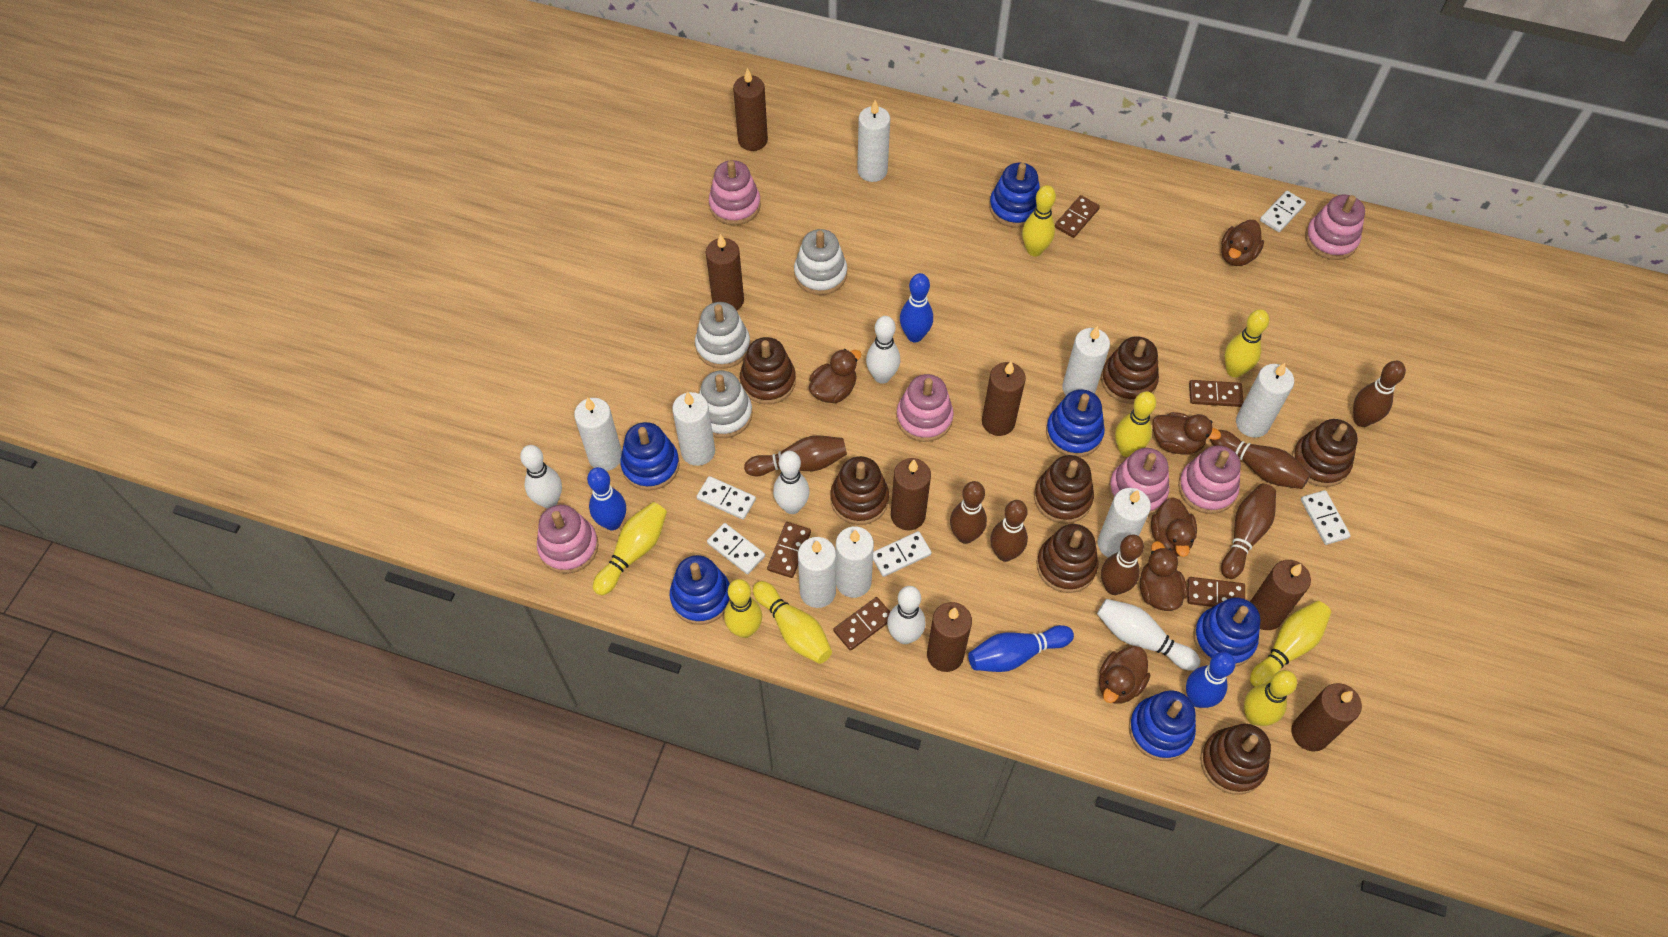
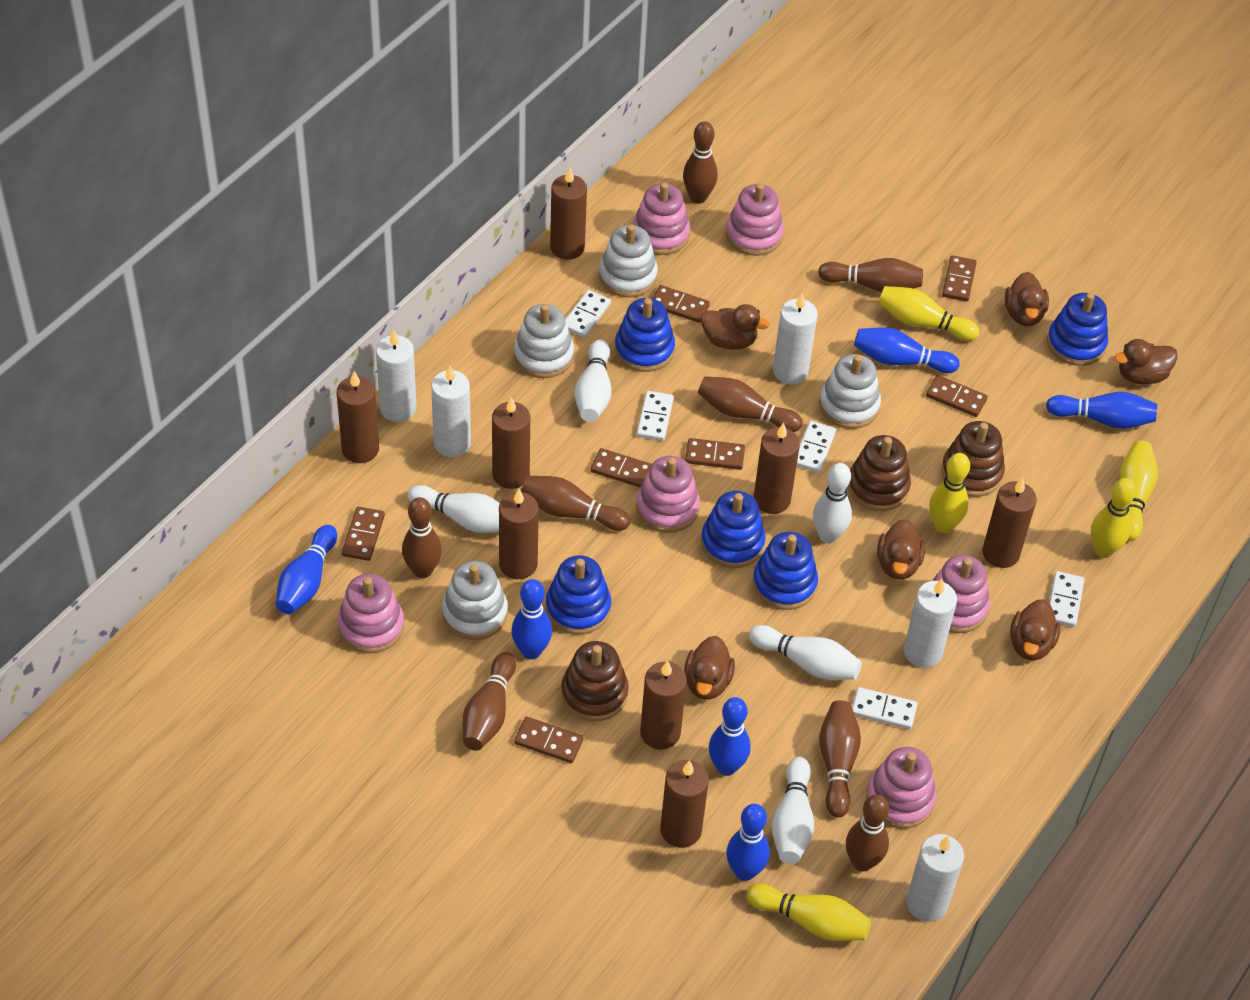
blue bowling pin: 4 -> 6
blue stacking toy: 6 -> 5
brown bowling pin: 7 -> 8
brown candle: 7 -> 8
brown domino: 5 -> 7
brown stacking toy: 7 -> 3
white candle: 8 -> 5
white stacking toy: 3 -> 4
yellow bowling pin: 8 -> 5

